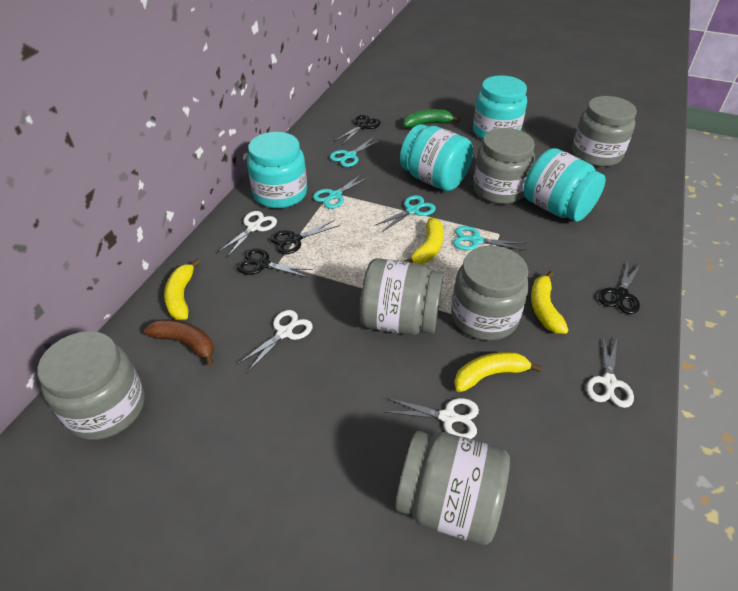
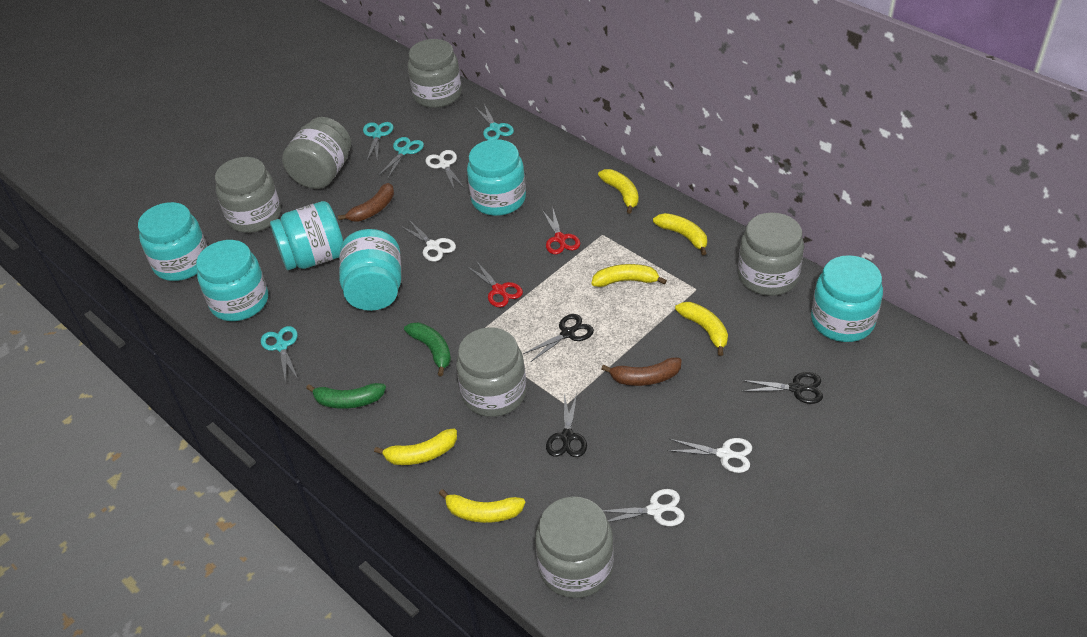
black scissors: 4 -> 3
brown banana: 1 -> 2
green banana: 1 -> 2
red scissors: 0 -> 2
turquoise jar: 4 -> 6
yellow banana: 4 -> 6

